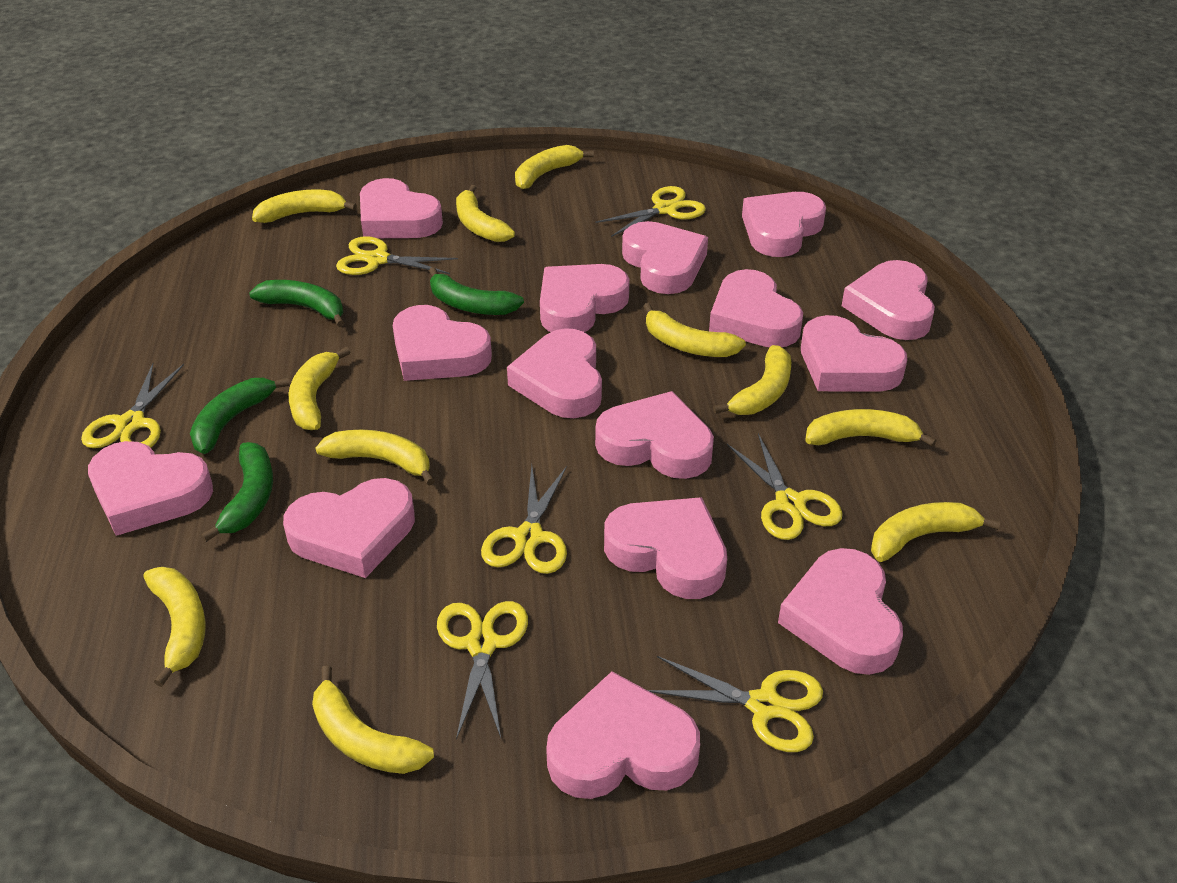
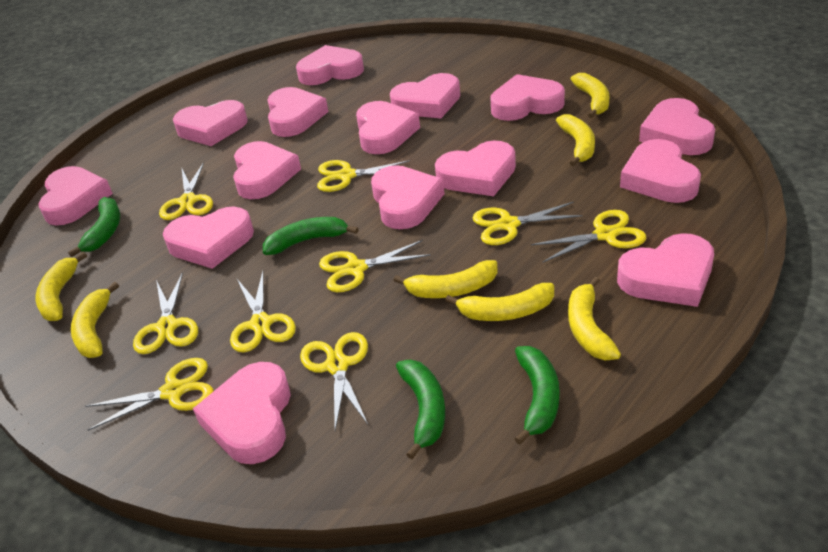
yellow banana: 11 -> 7
yellow scissors: 7 -> 9

